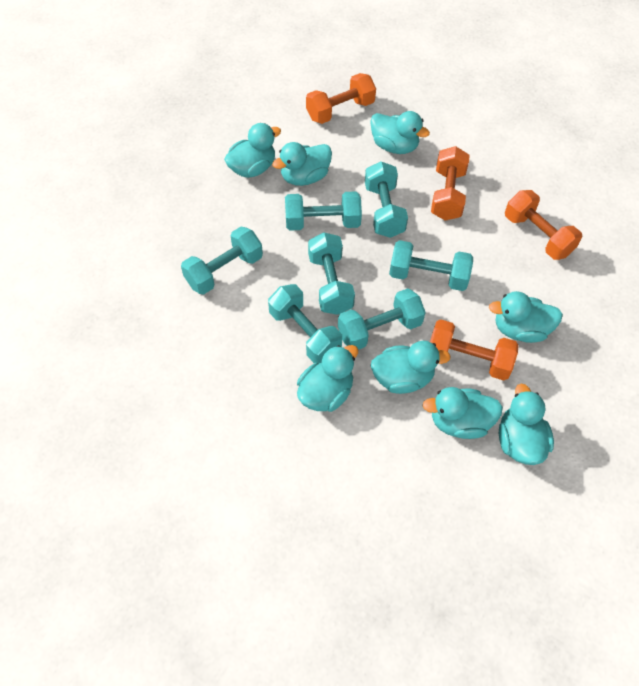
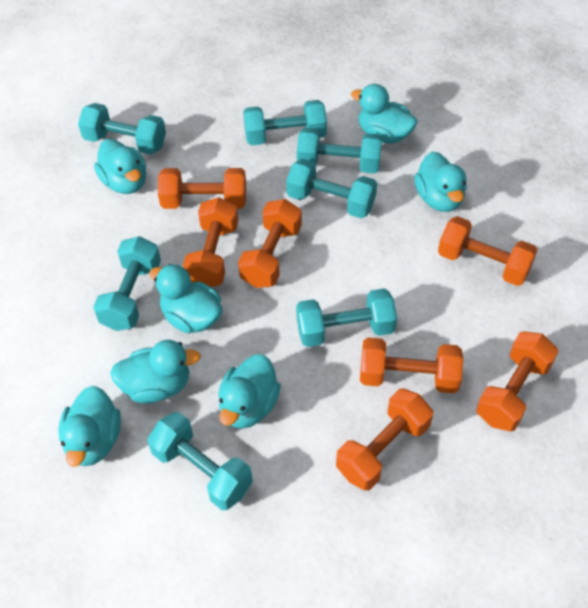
orange dumbbell: 4 -> 7
turquoise duck: 8 -> 7

